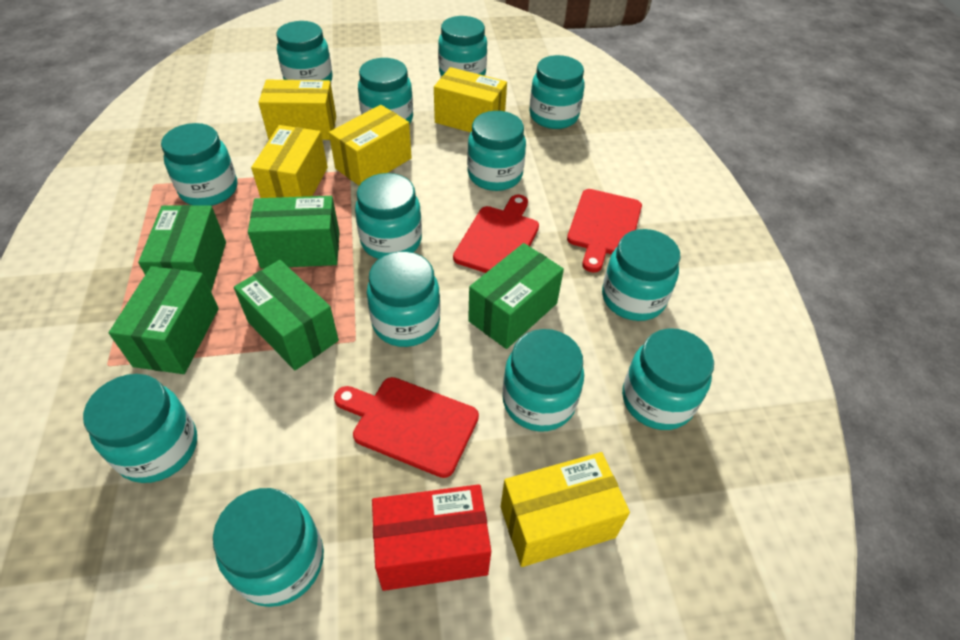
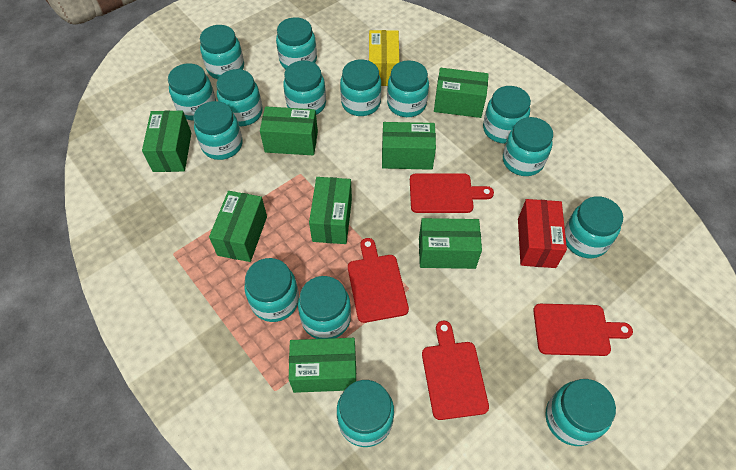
green box: 5 -> 8
red cutting board: 3 -> 4
turquoise jar: 13 -> 15
yellow box: 5 -> 1

